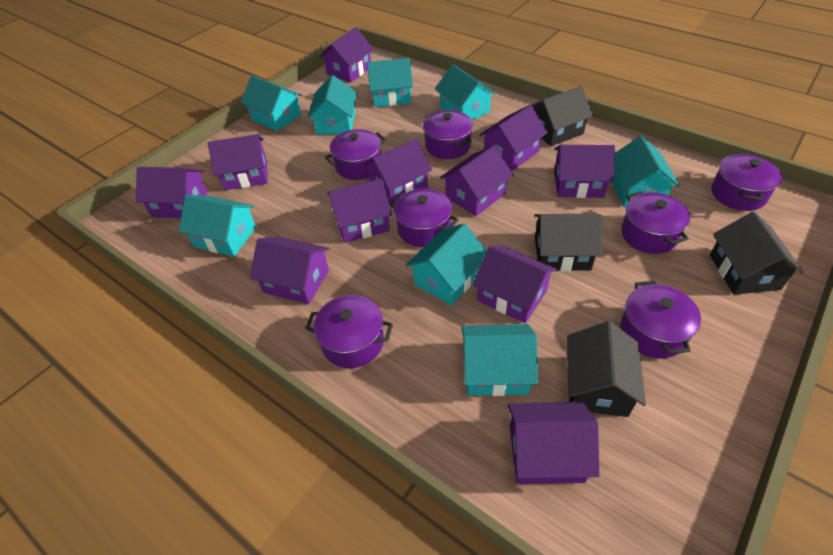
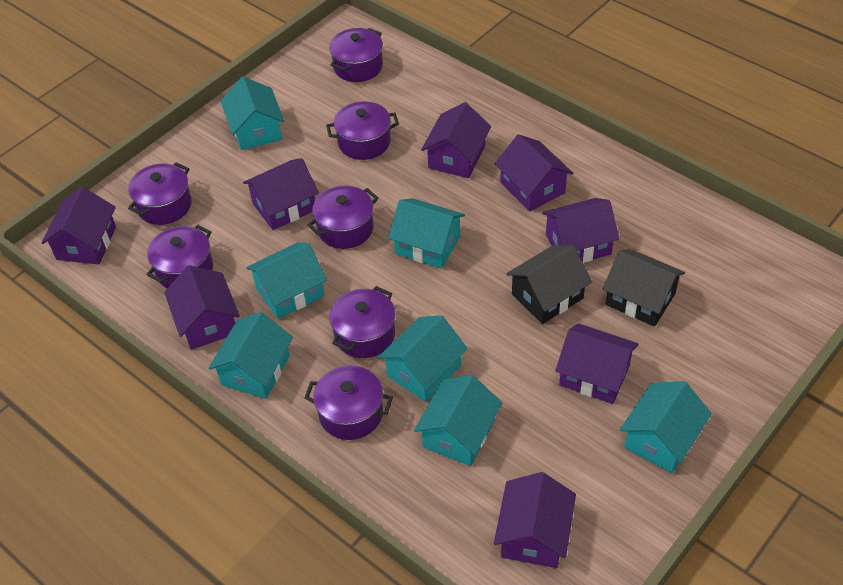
black house: 4 -> 2
purple house: 11 -> 8
turquoise house: 8 -> 7

